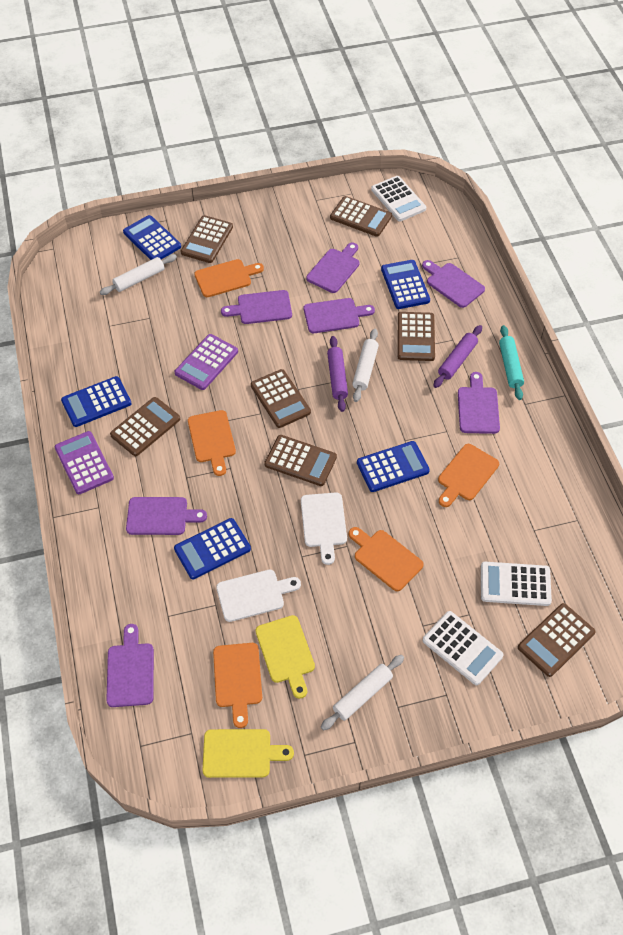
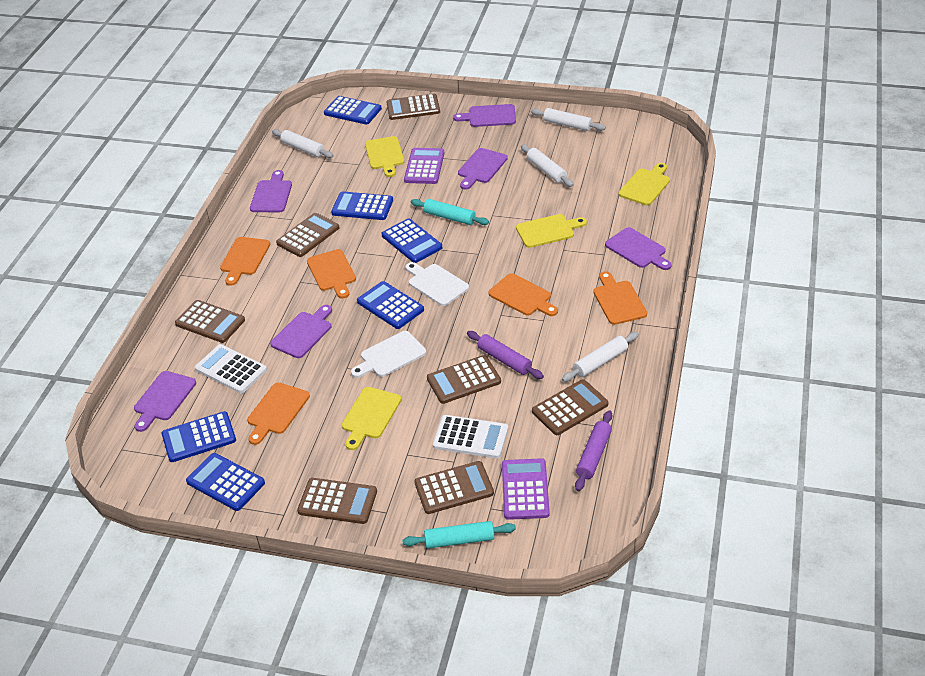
blue calculator: 5 -> 6
purple cutting board: 7 -> 6
turquoise rolling pin: 1 -> 2
white calculator: 3 -> 2
white rolling pin: 3 -> 4
yellow cutting board: 2 -> 4

